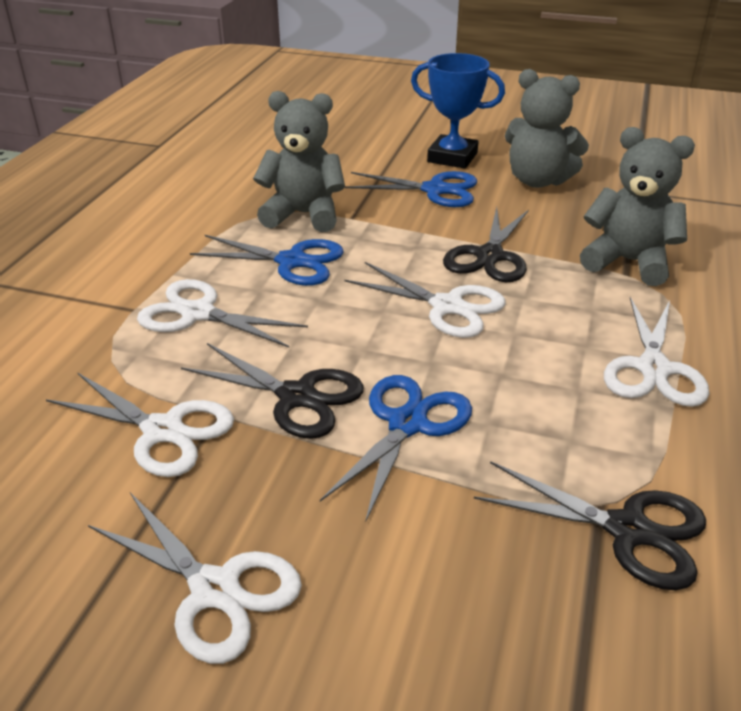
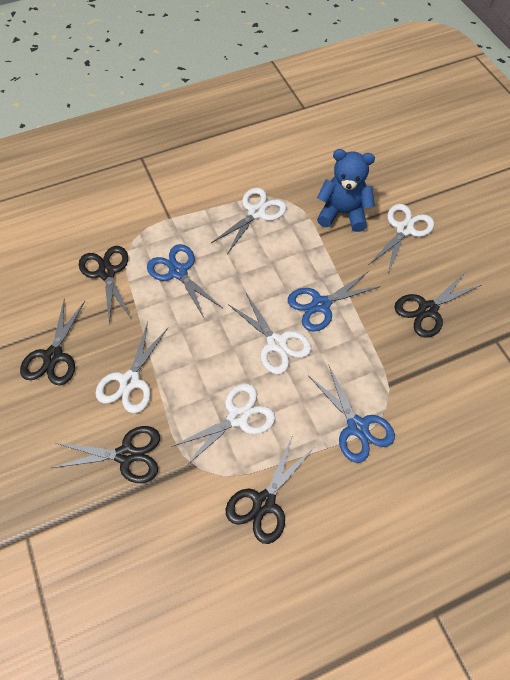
black scissors: 3 -> 5
blue teddy bear: 0 -> 1
blue trophy: 1 -> 0
grey teddy bear: 3 -> 0

